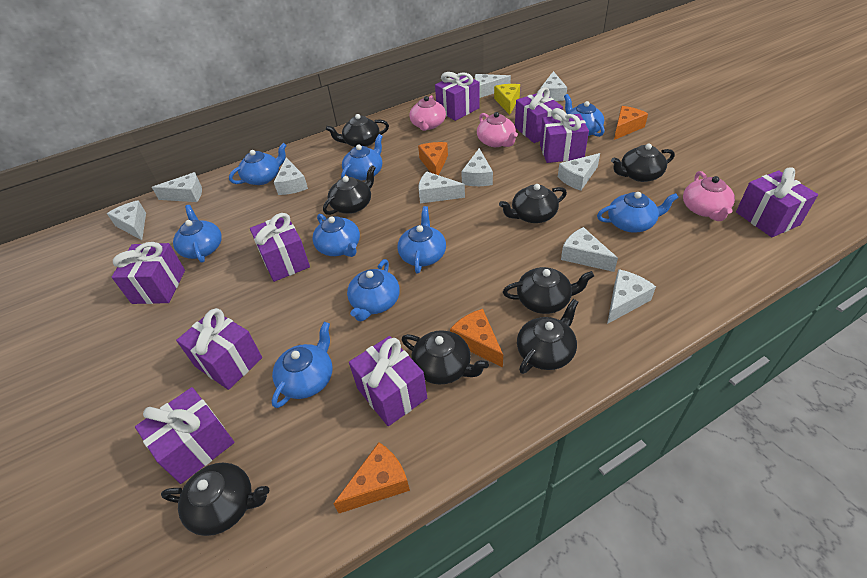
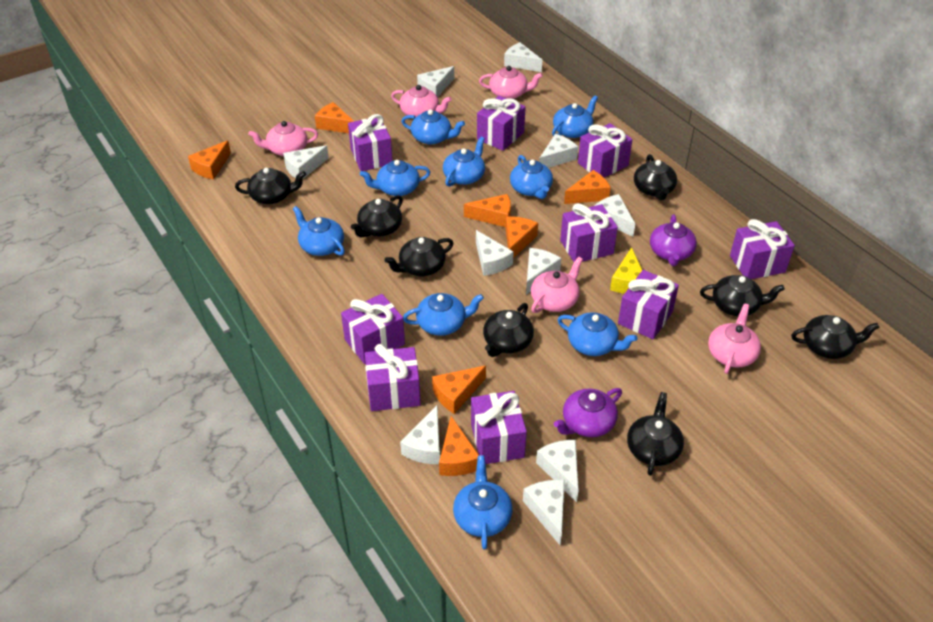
orange cheese: 4 -> 7
pink teapot: 3 -> 5
purple teapot: 0 -> 2

